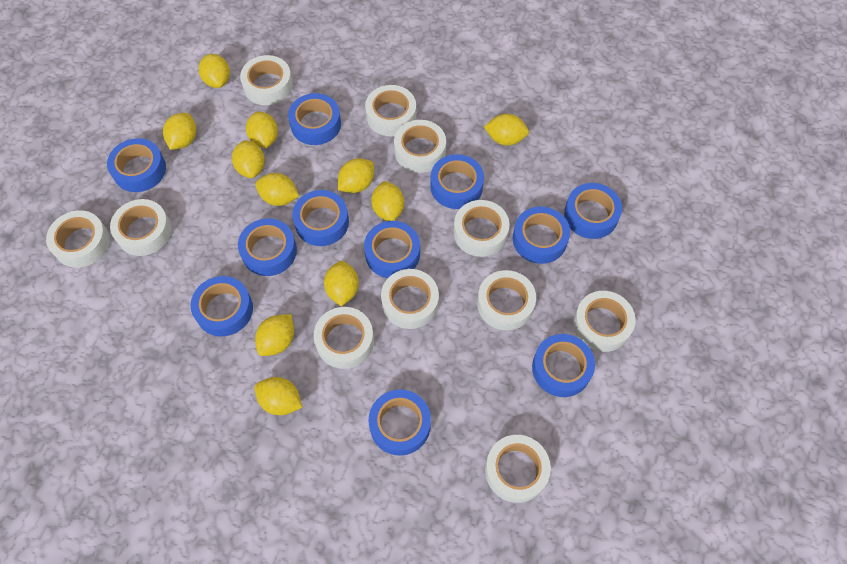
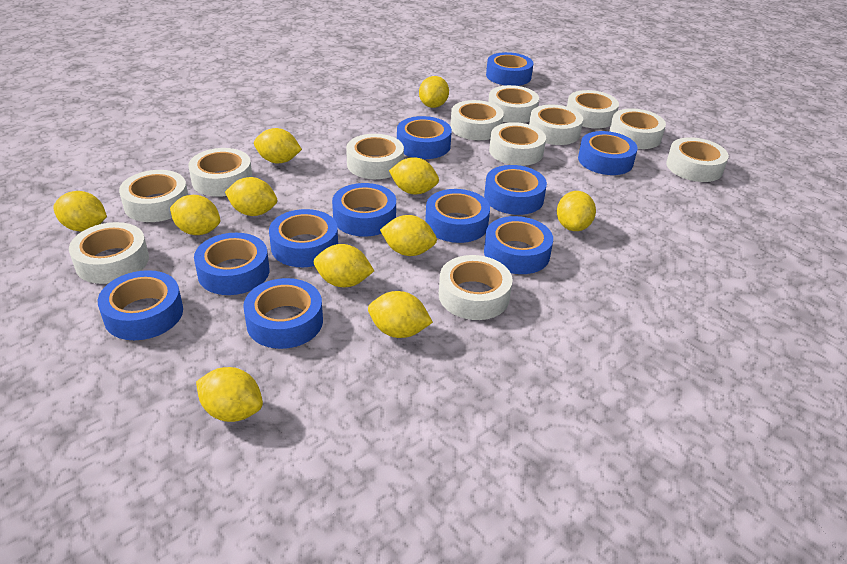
white tape: 11 -> 12

